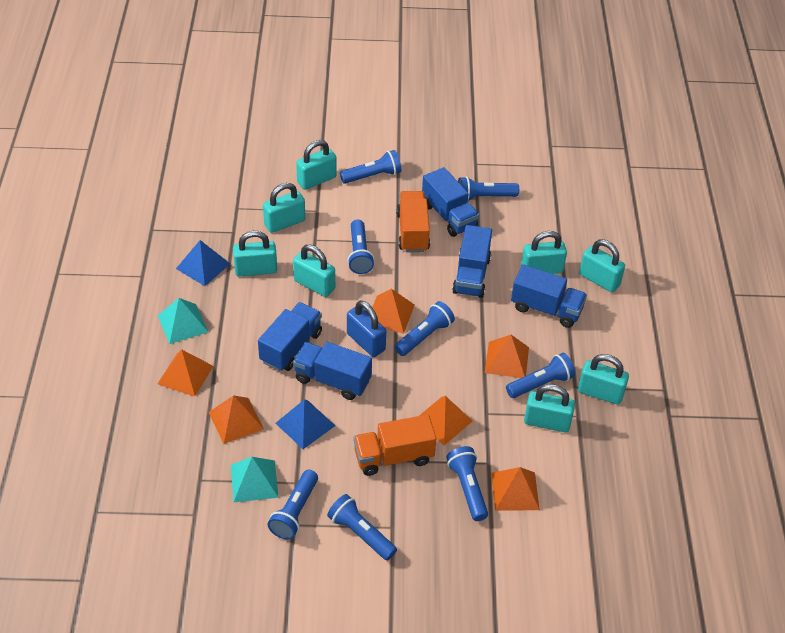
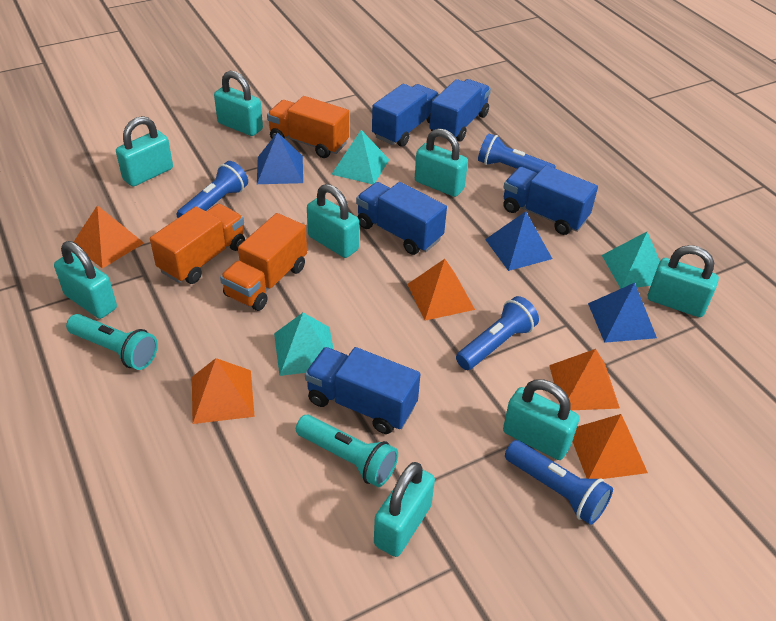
blue flashlight: 8 -> 4
blue padlock: 1 -> 0
blue pyramid: 2 -> 3
orange pyramid: 6 -> 5
orange truck: 2 -> 3
turquoise flashlight: 0 -> 2
turquoise pyramid: 2 -> 3

